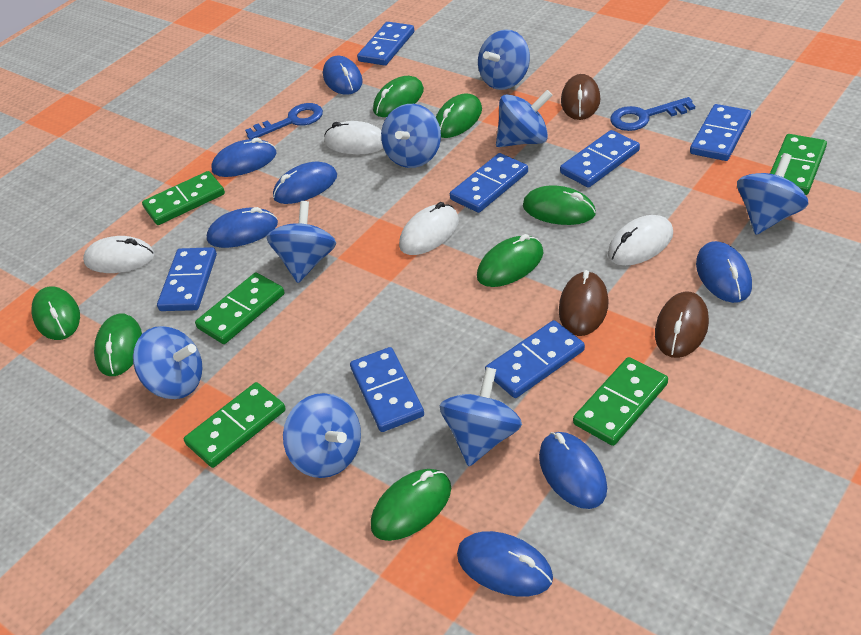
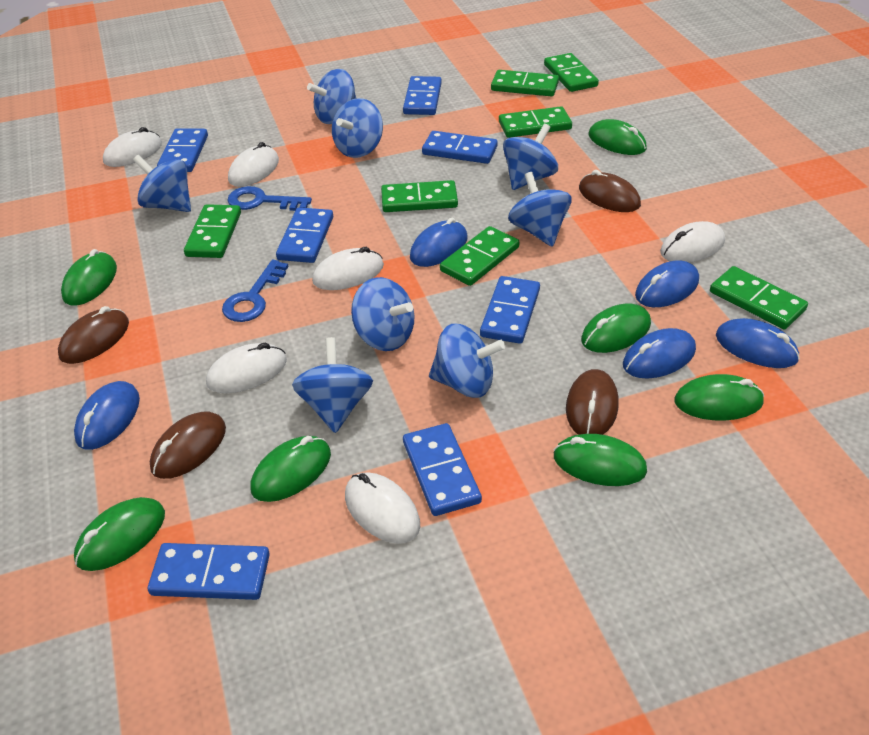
blue mouse: 7 -> 5
brown mouse: 3 -> 4
green domino: 5 -> 7
white mouse: 4 -> 6

